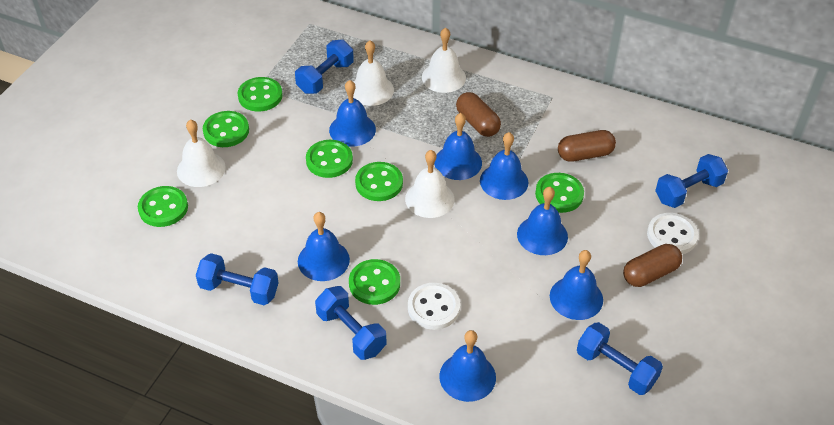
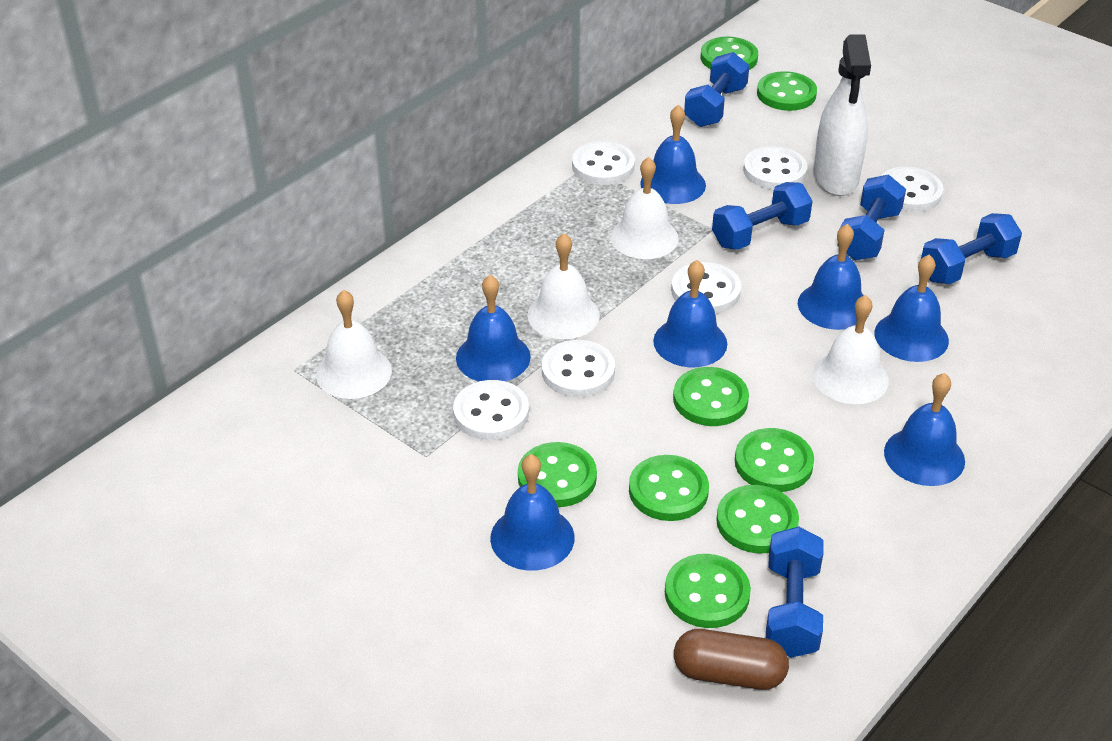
brown capsule: 3 -> 1
green button: 7 -> 8
white button: 2 -> 6
white spray bottle: 0 -> 1

